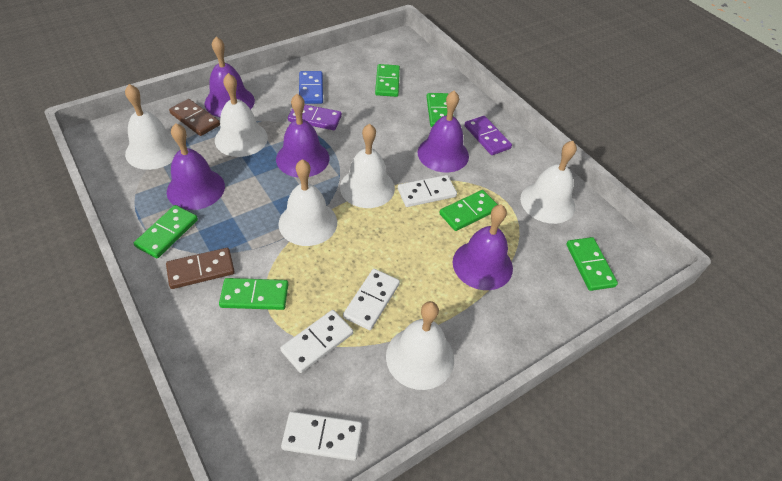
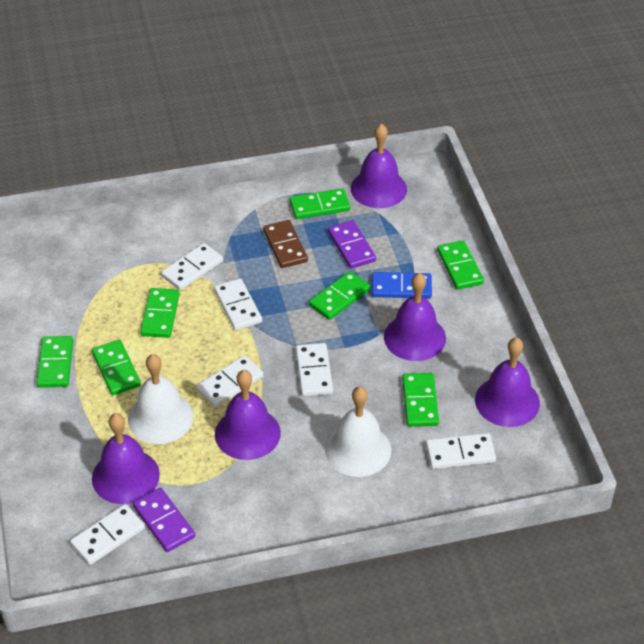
brown domino: 2 -> 1
green domino: 6 -> 7
white bell: 6 -> 2
white domino: 4 -> 6

